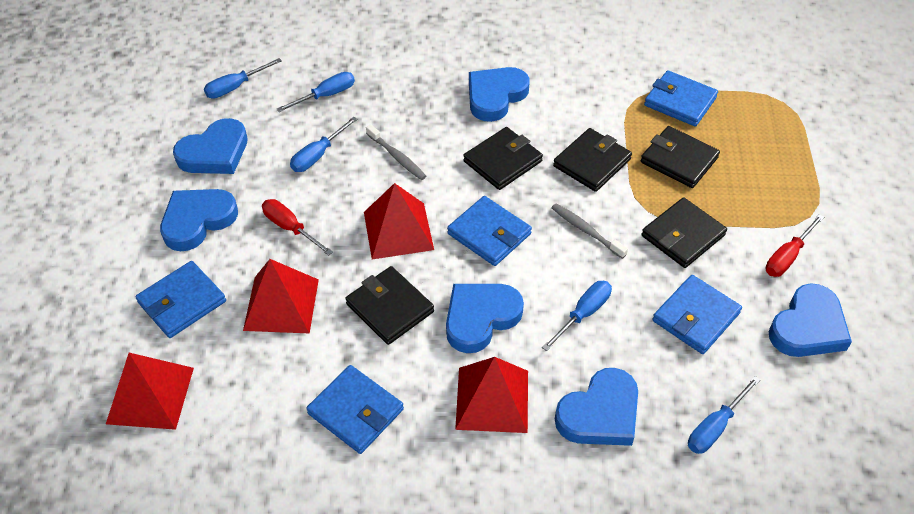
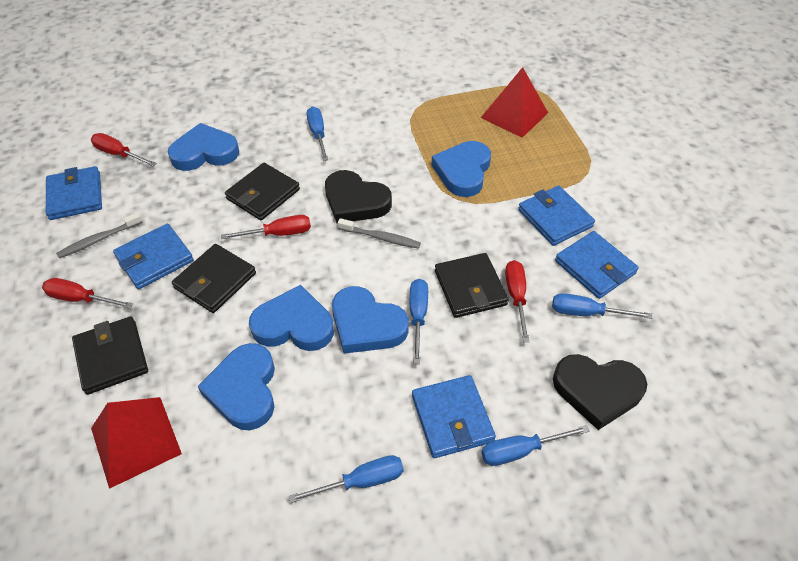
black heart: 0 -> 2
black wallet: 5 -> 4
blue heart: 6 -> 5
red pyramid: 4 -> 2
red screwdriver: 2 -> 4

